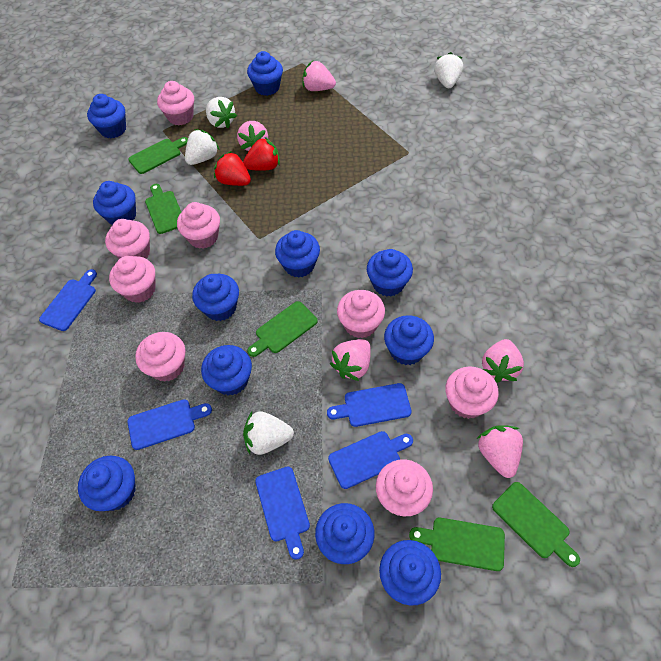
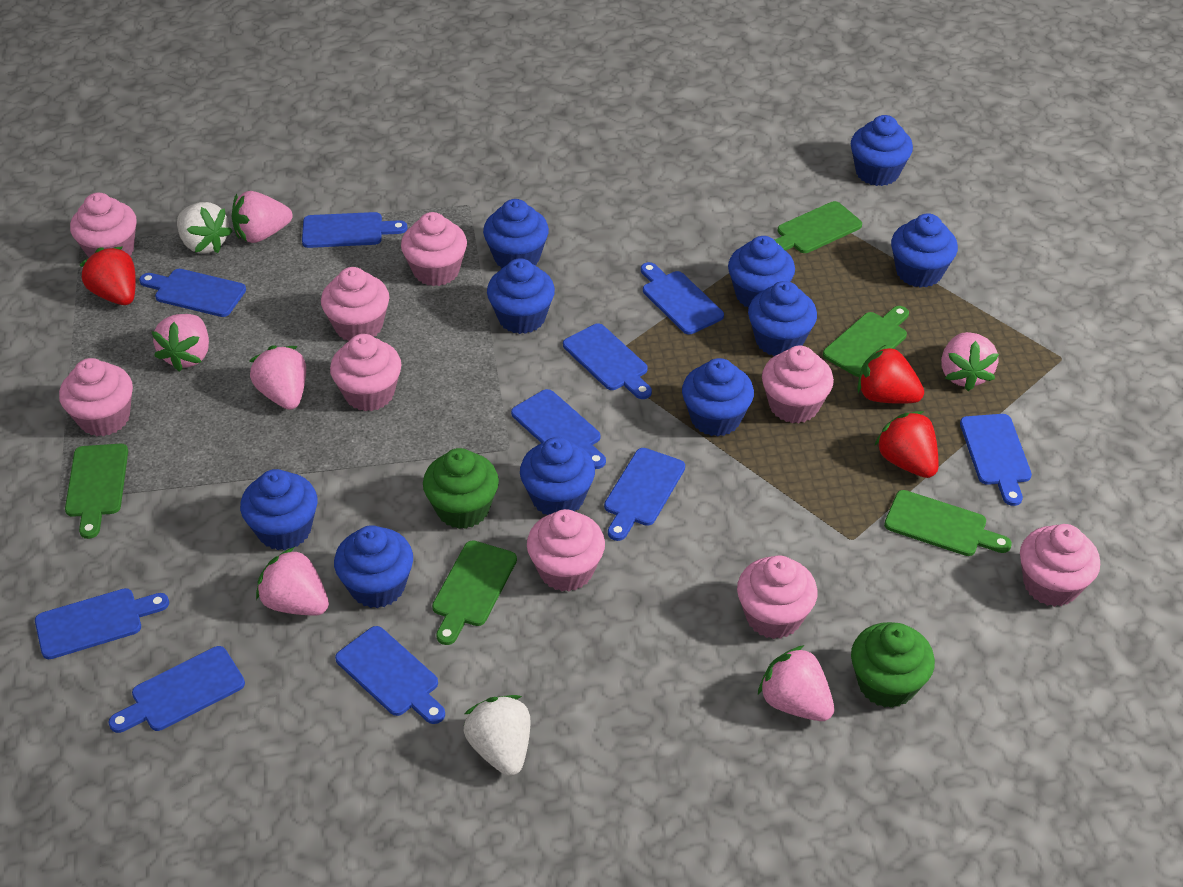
blue cupcake: 11 -> 10
blue cutting board: 5 -> 10
green cupcake: 0 -> 2
pink cupcake: 8 -> 9
pink strawberry: 5 -> 6
red strawberry: 2 -> 3
white strawberry: 4 -> 2

